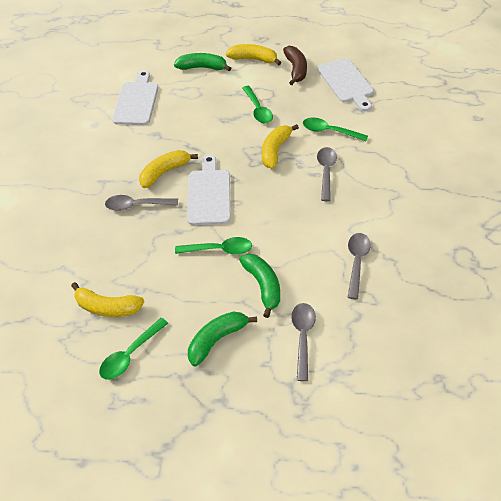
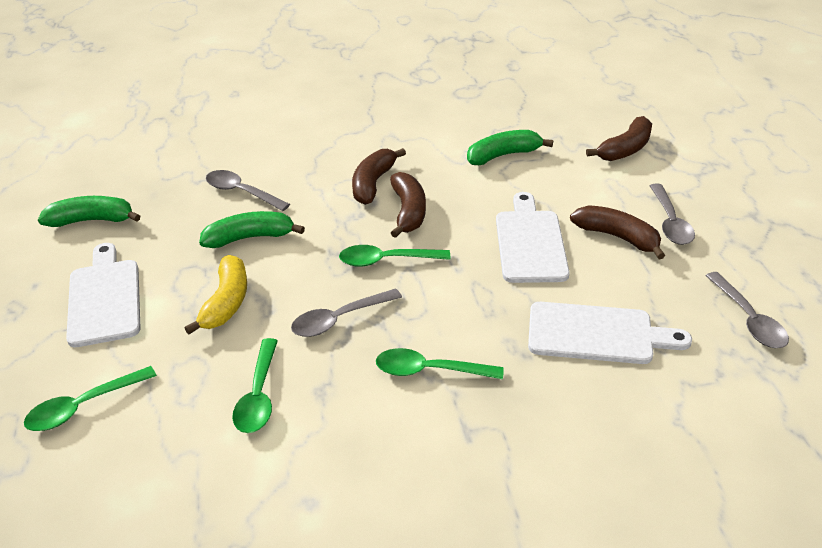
brown banana: 1 -> 4
yellow banana: 4 -> 1

